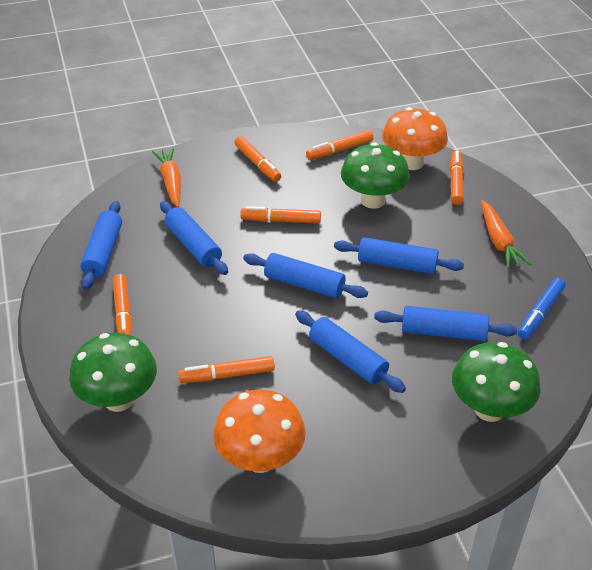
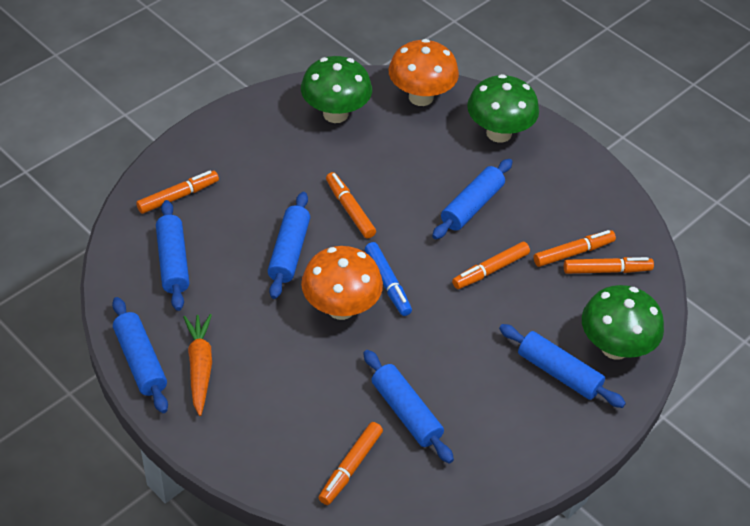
orange carrot: 2 -> 1

